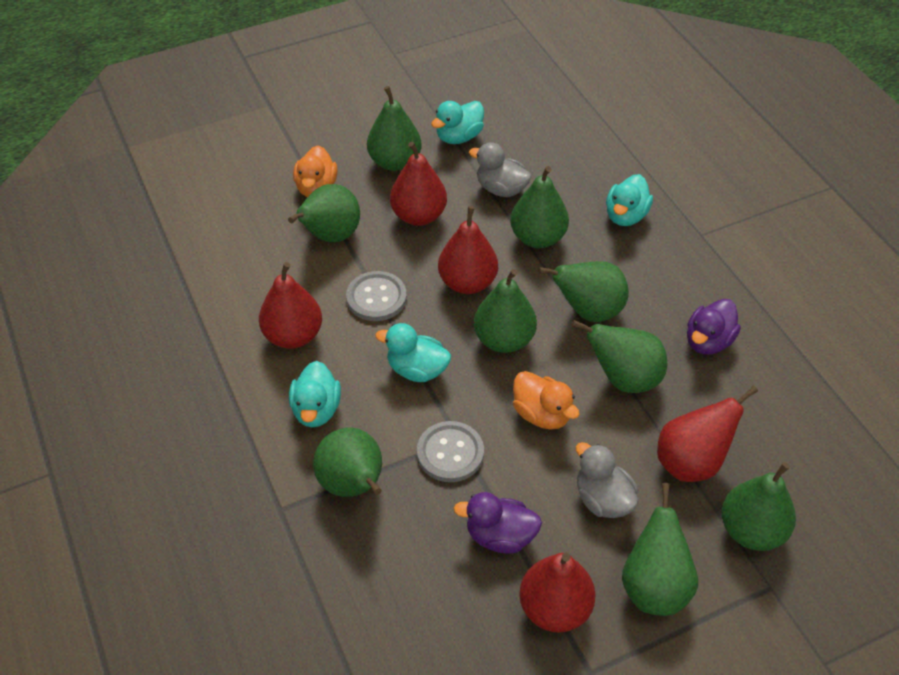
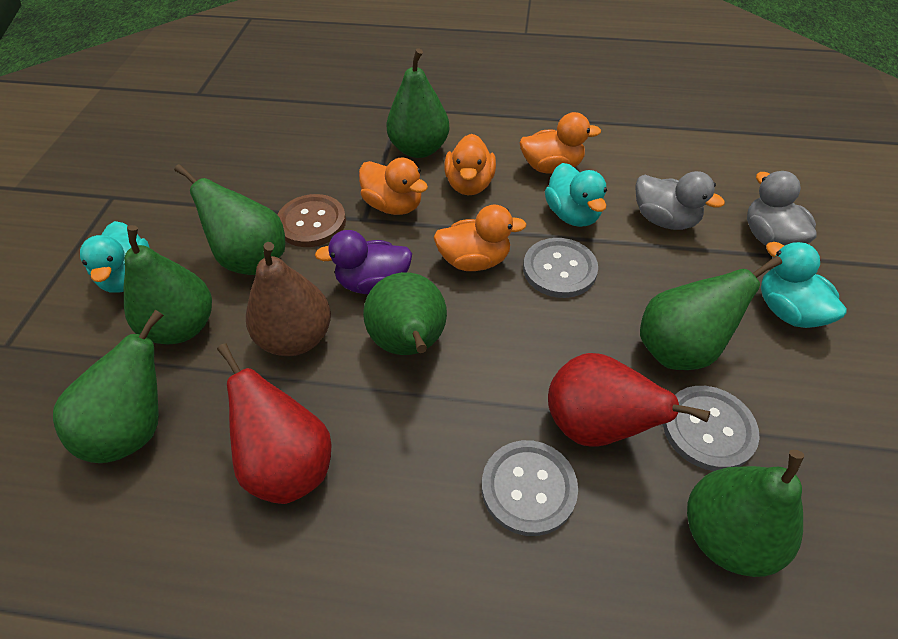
brown button: 0 -> 1
brown pear: 0 -> 1
green pear: 9 -> 7
grey button: 2 -> 3
orange duck: 2 -> 4
purple duck: 2 -> 1
red pear: 5 -> 2
turquoise duck: 4 -> 3

